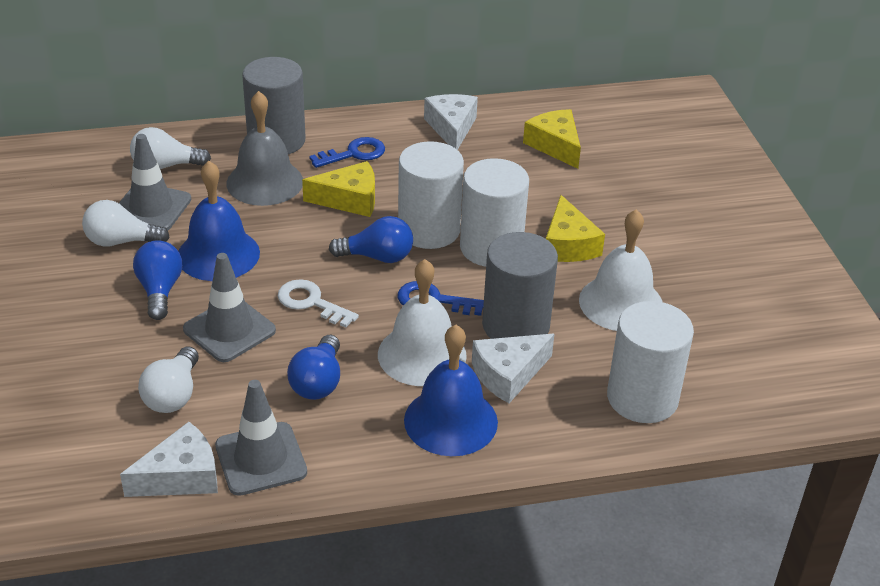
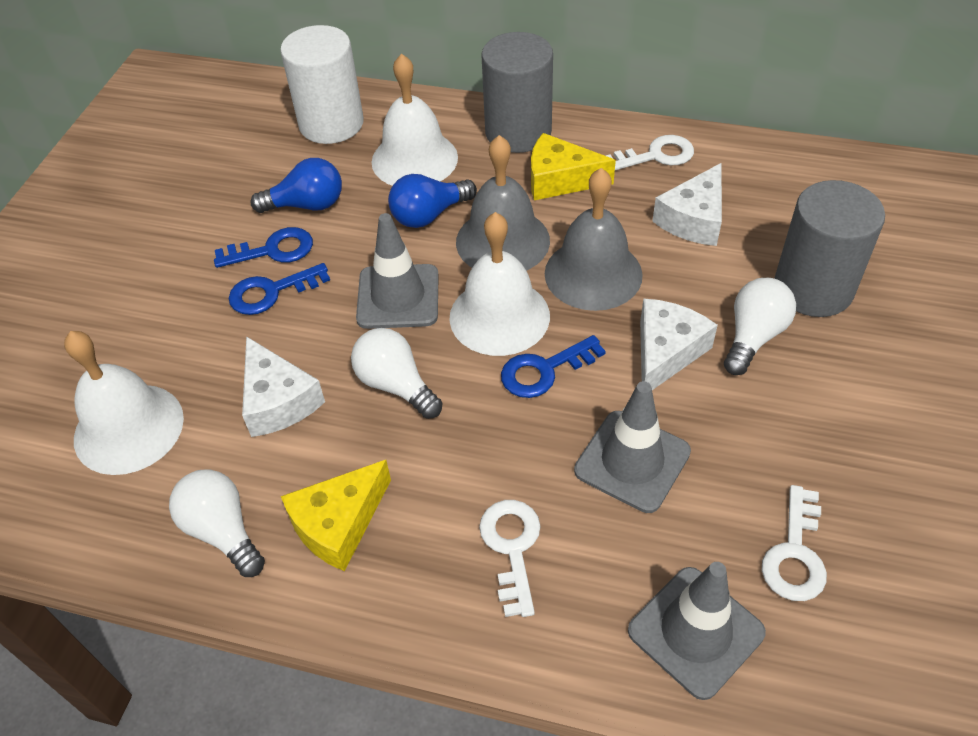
blue bell: 2 -> 0
blue key: 2 -> 3
blue light bulb: 3 -> 2
grey bell: 1 -> 2
white bell: 2 -> 3
white cylinder: 3 -> 1
white key: 1 -> 3
yellow cheese: 3 -> 2

